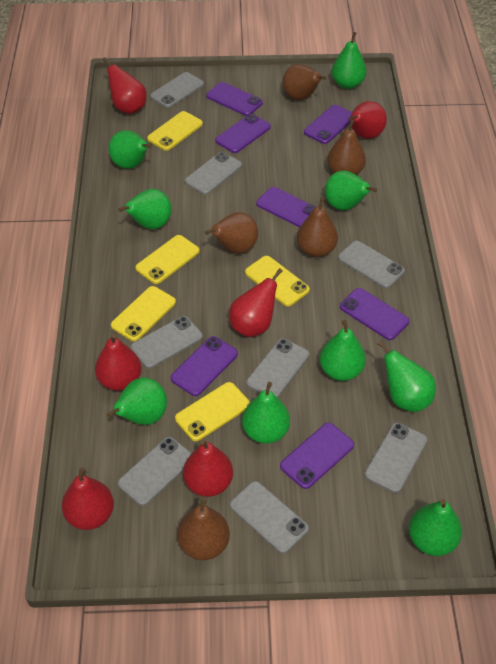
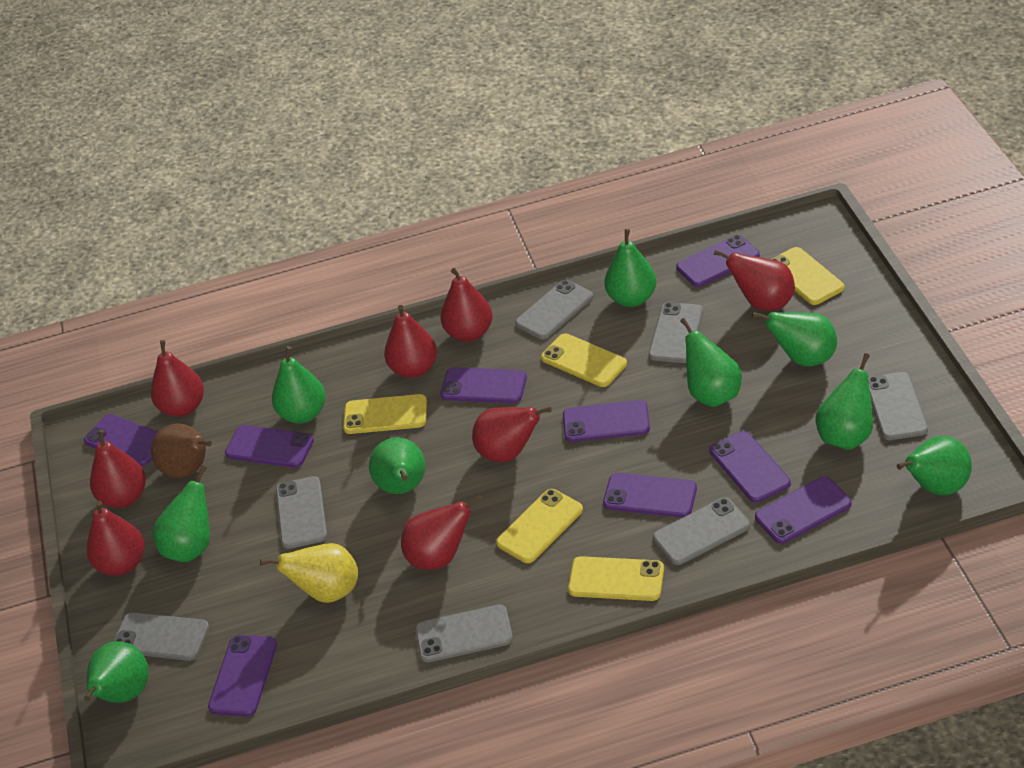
brown pear: 5 -> 1
grey phone: 8 -> 7
purple phone: 7 -> 9
red pear: 6 -> 8
yellow pear: 0 -> 1

